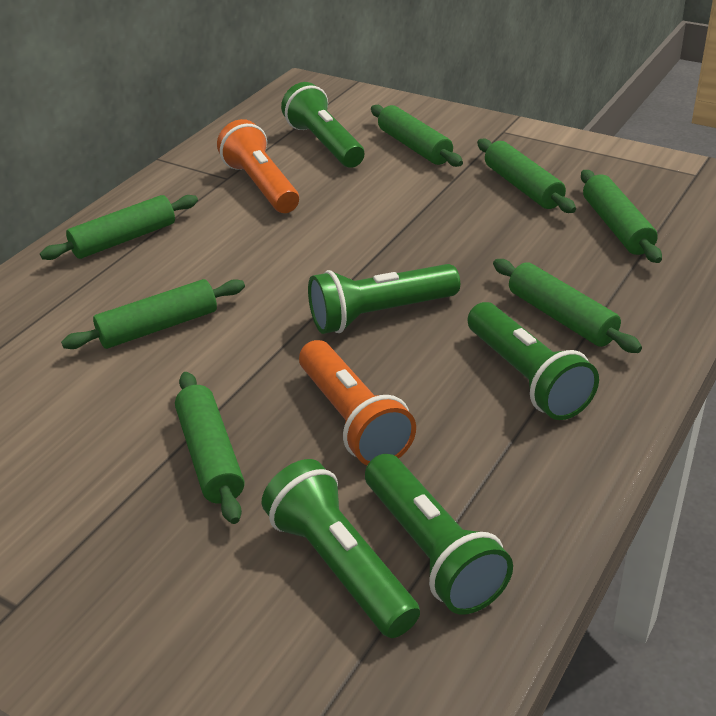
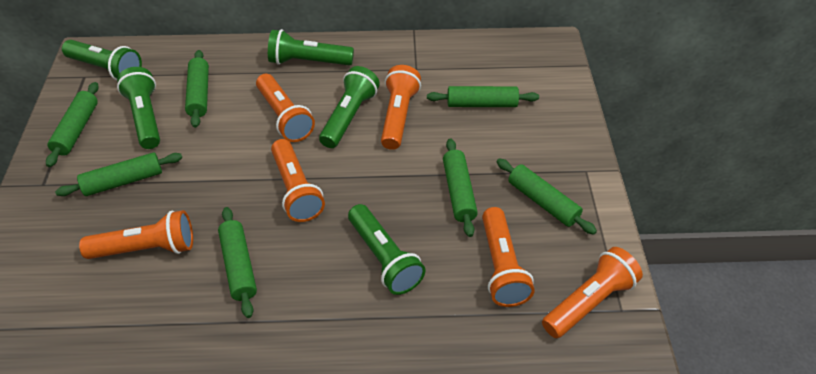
orange flashlight: 2 -> 6

